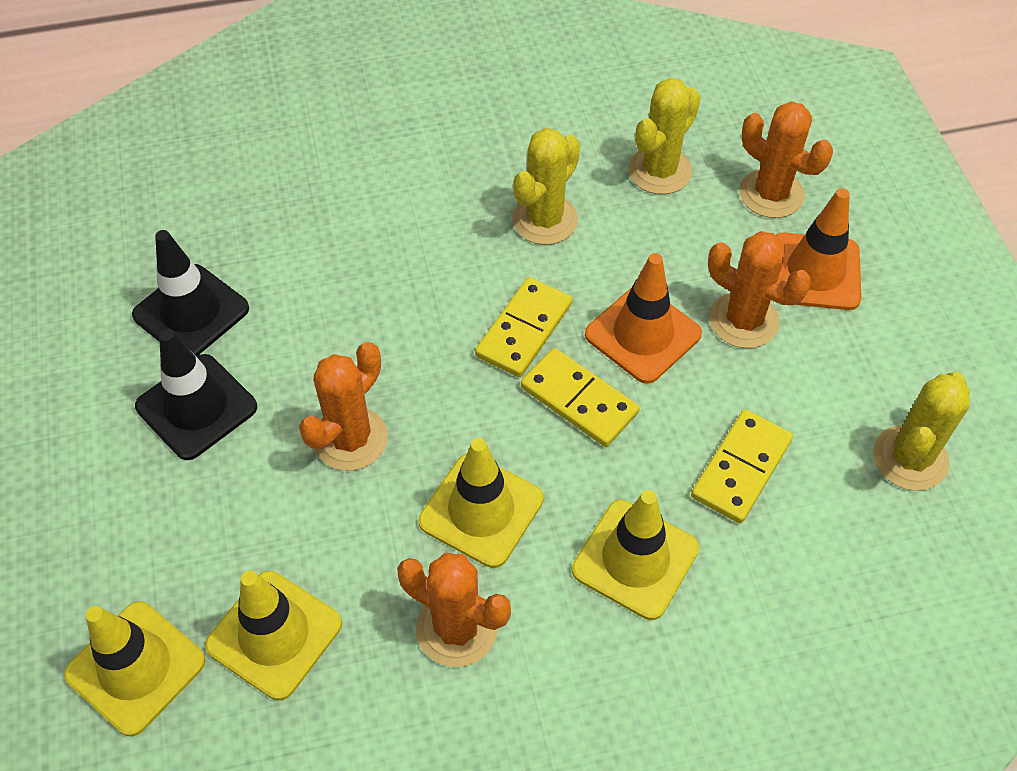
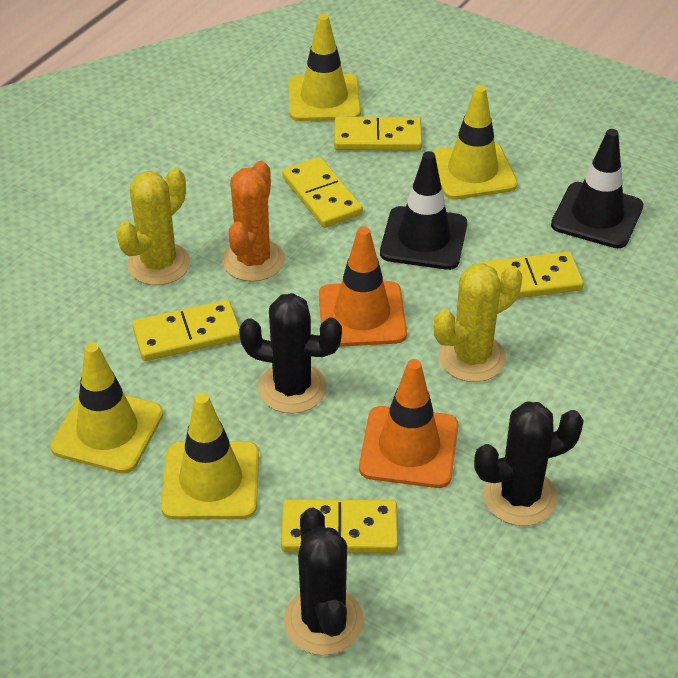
black cactus: 0 -> 3
orange cactus: 4 -> 1
yellow cactus: 3 -> 2
yellow domino: 3 -> 5

